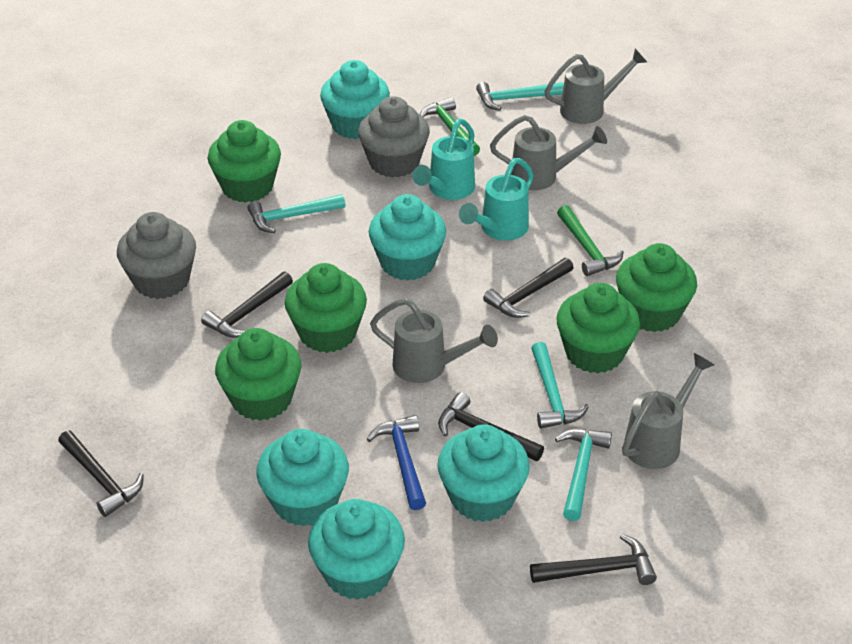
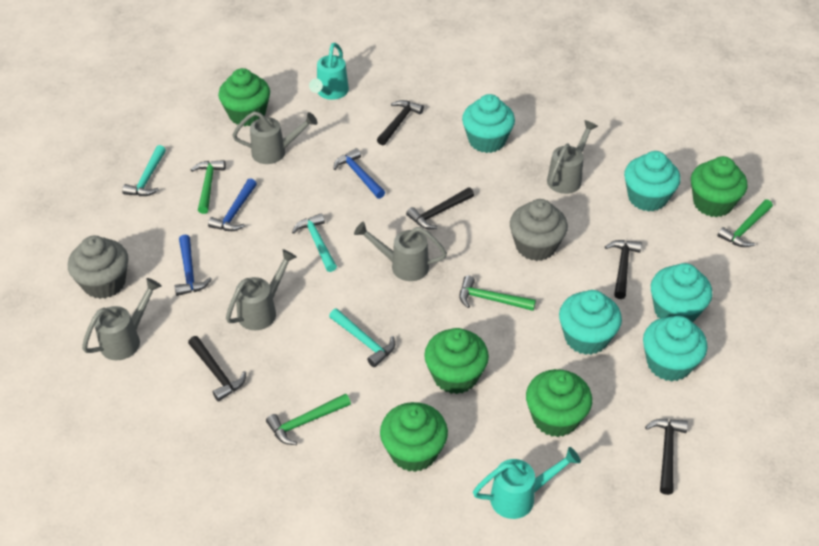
blue hammer: 1 -> 3
green hammer: 2 -> 4
grey watering can: 4 -> 5
turquoise hammer: 4 -> 3

